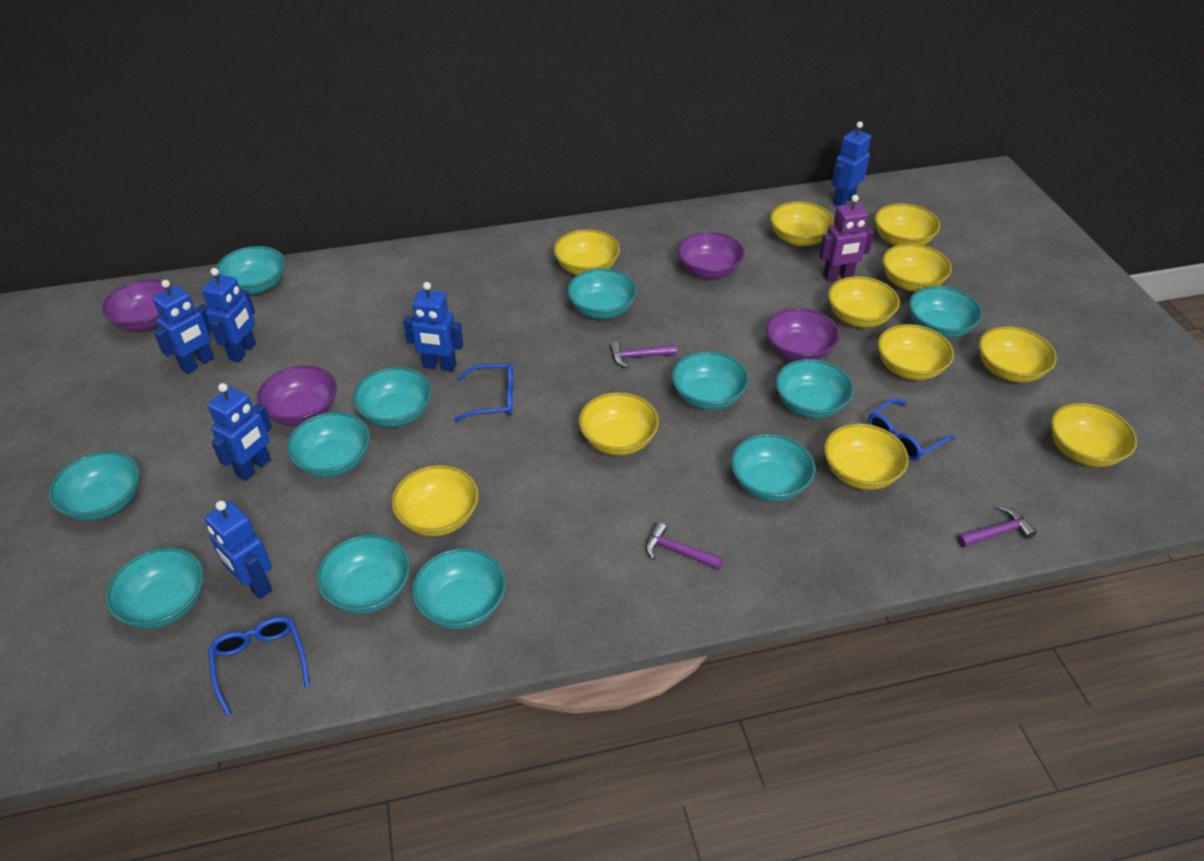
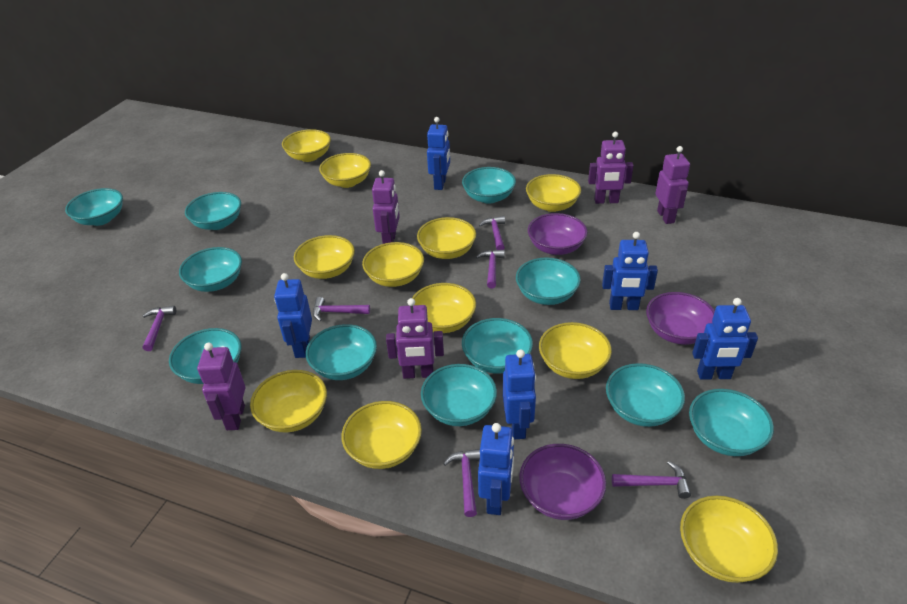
blue glasses: 3 -> 0
purple bowl: 4 -> 3
purple hammer: 3 -> 6
purple robot: 1 -> 5
turquoise bowl: 12 -> 11

